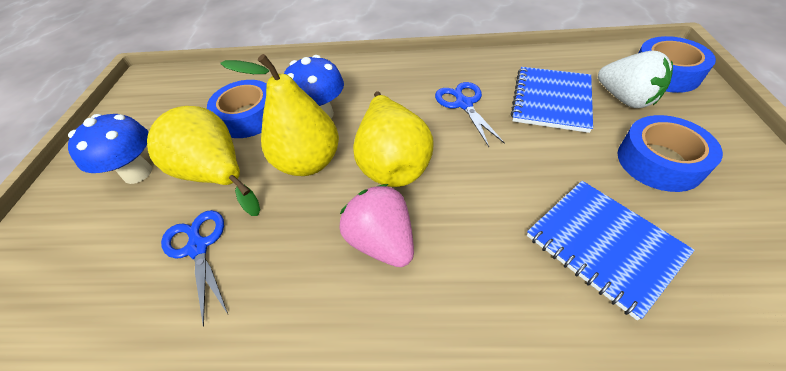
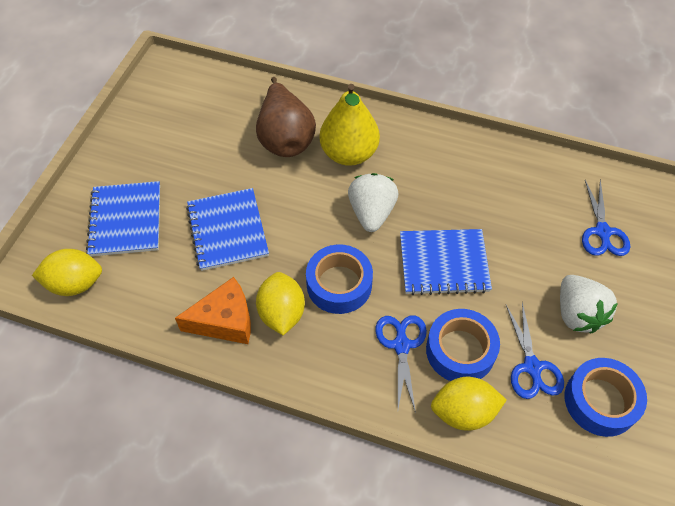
blue mushroom: 2 -> 0
blue notebook: 2 -> 3
blue scissors: 2 -> 3
brown pear: 0 -> 1
orange cheese: 0 -> 1
pink strawberry: 1 -> 0
white strawberry: 1 -> 2
yellow lemon: 0 -> 3
yellow pear: 3 -> 1

